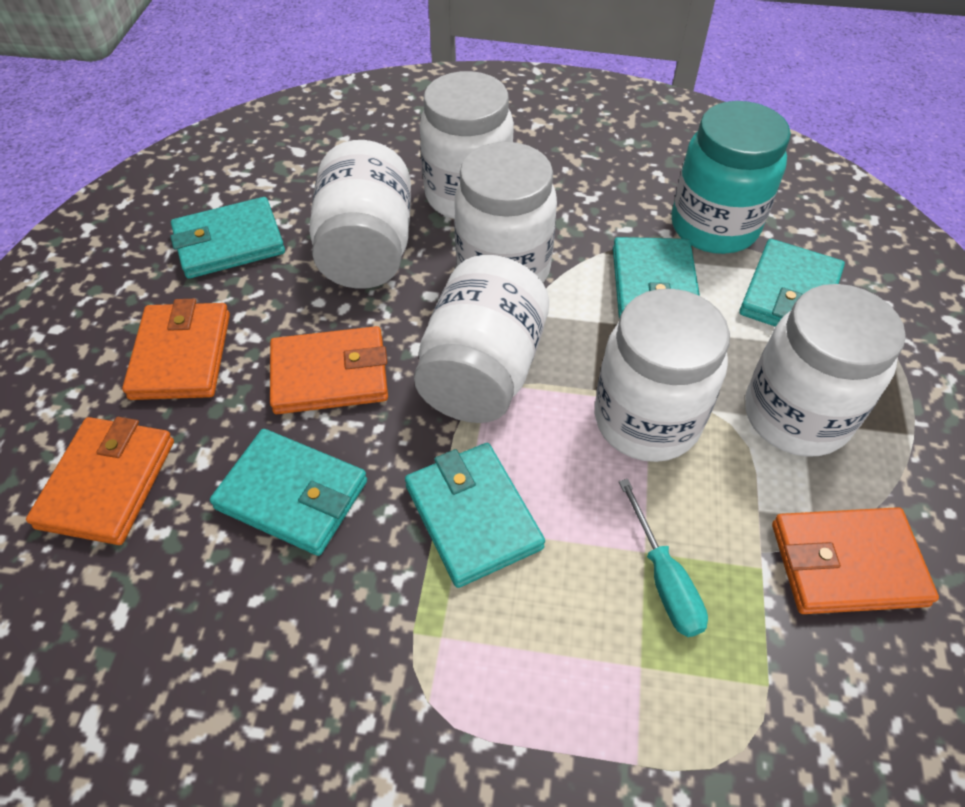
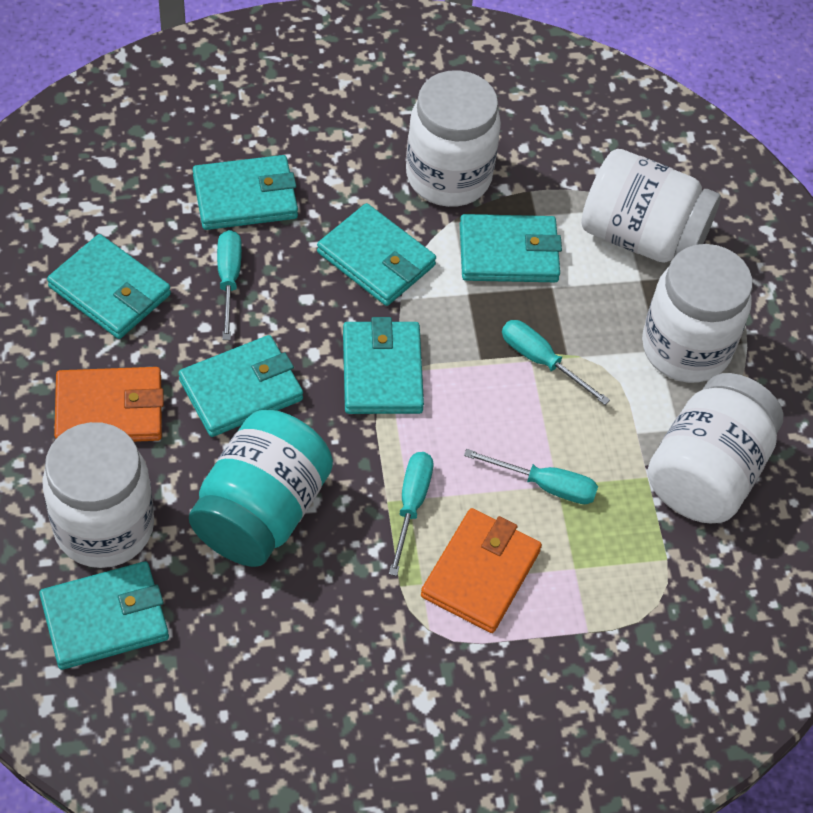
orange wallet: 4 -> 2
turquoise screwdriver: 1 -> 4
turquoise wallet: 5 -> 7
white jar: 6 -> 5

